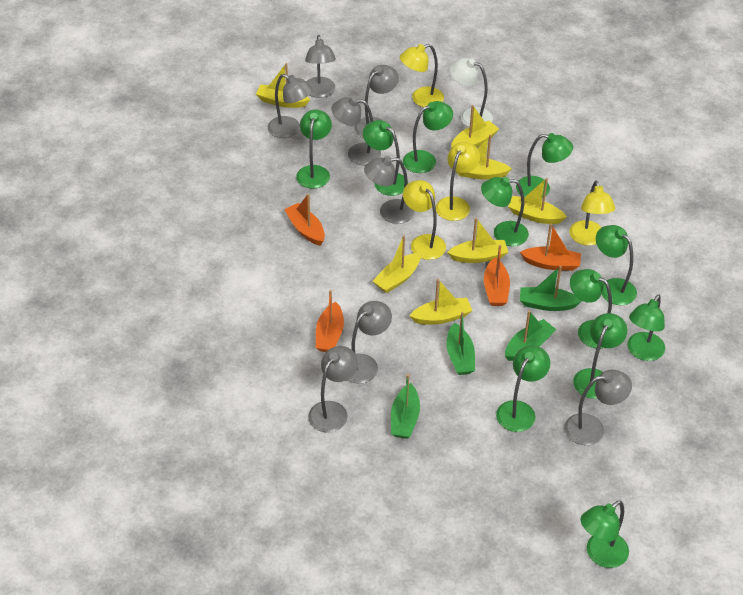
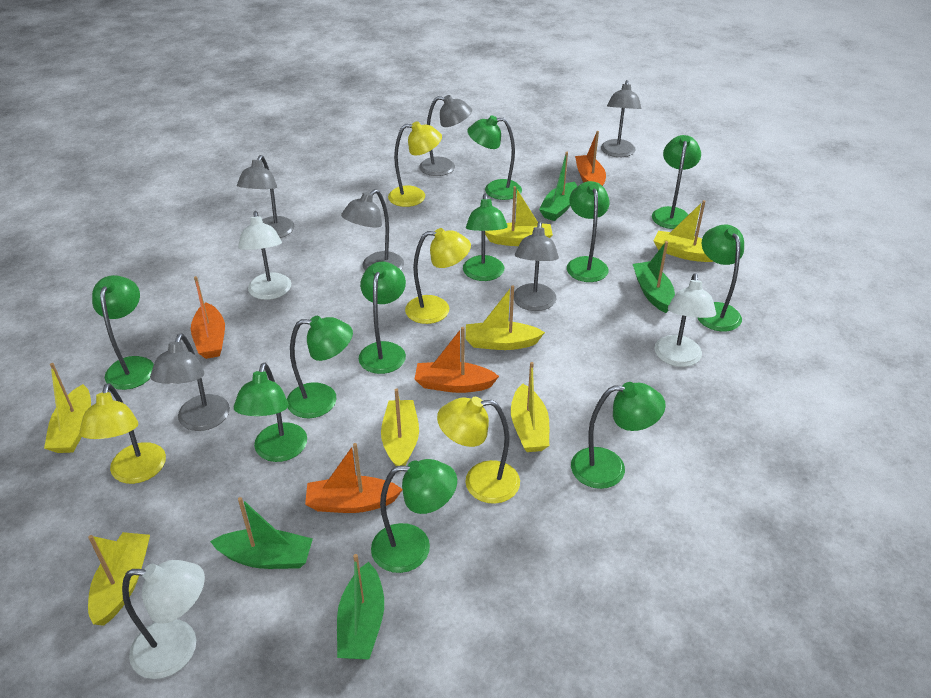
grey lamp: 8 -> 6
white lamp: 1 -> 3

